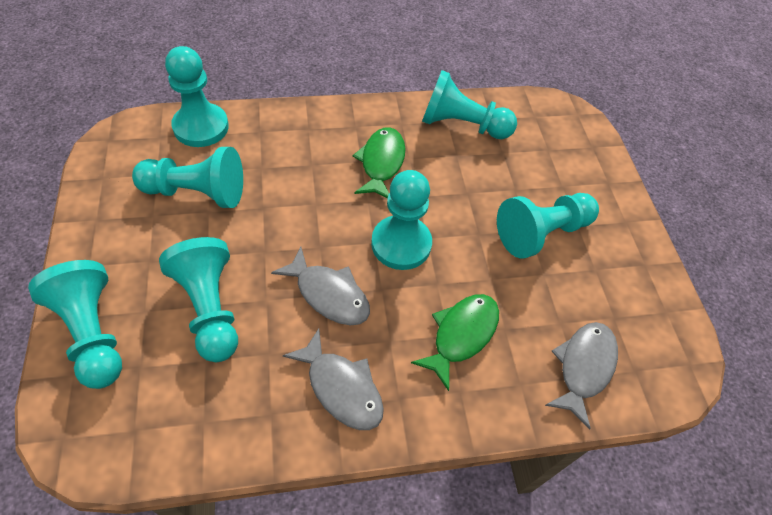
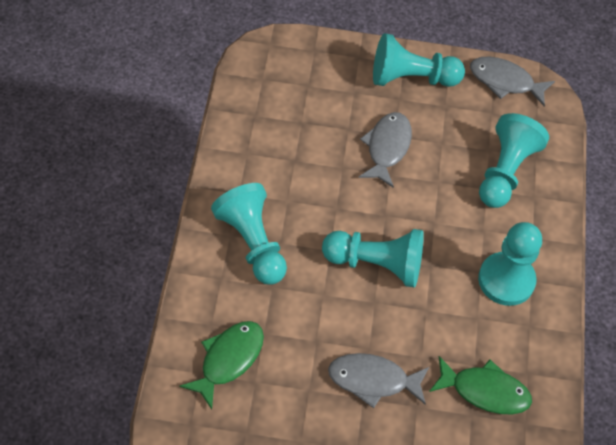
turquoise pawn: 7 -> 5

